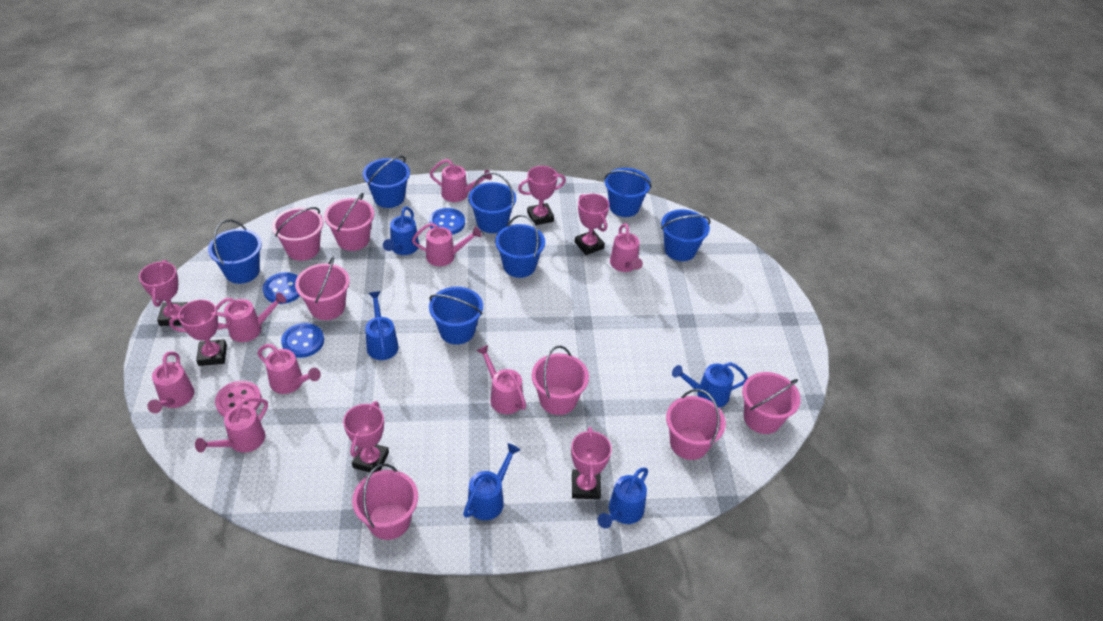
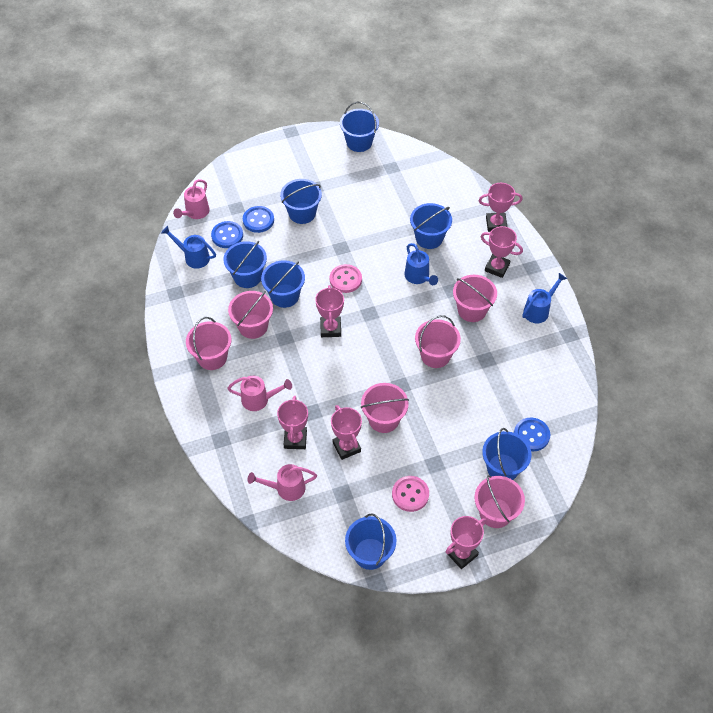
blue watering can: 5 -> 3
pink bucket: 7 -> 6
pink button: 1 -> 2
pink watering can: 8 -> 3

